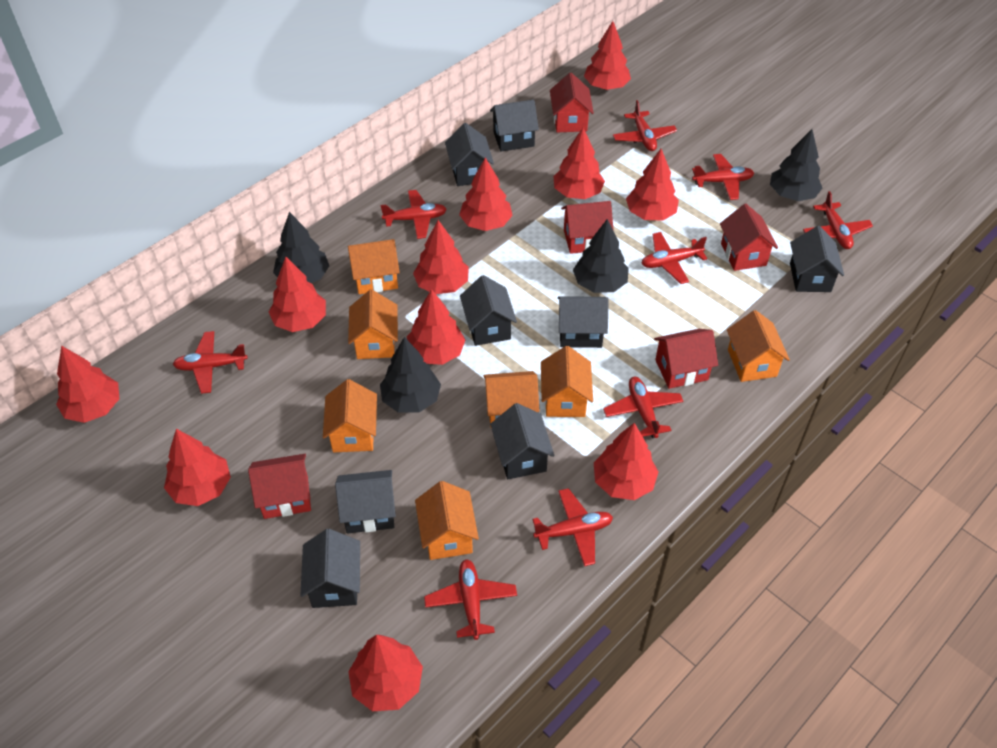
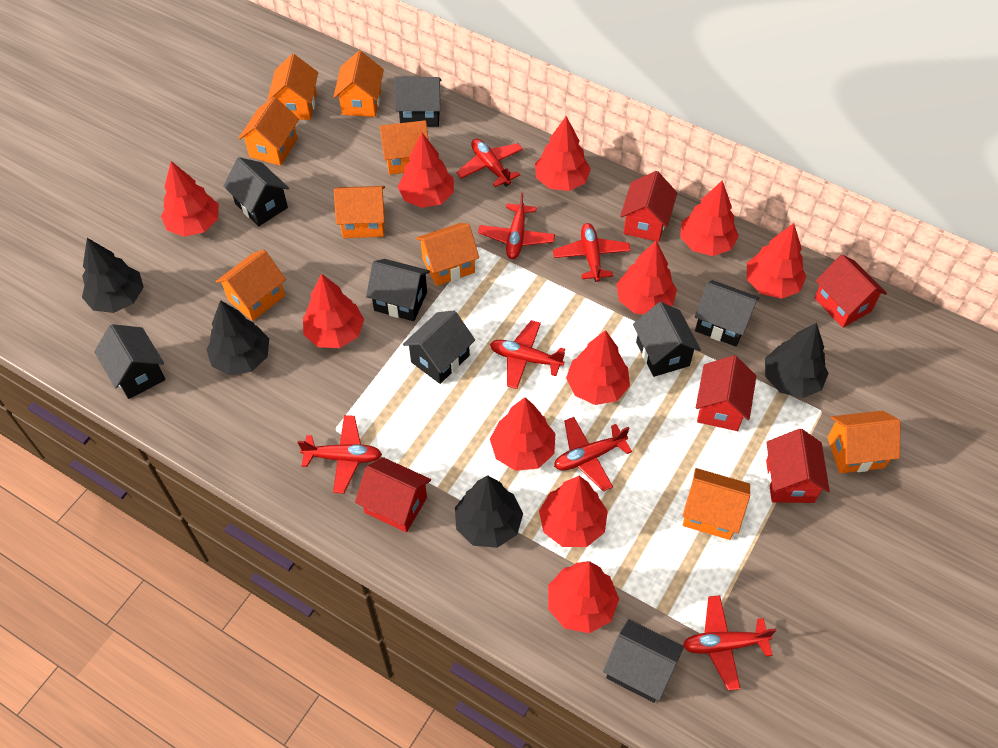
orange house: 7 -> 9
red plane: 9 -> 7

